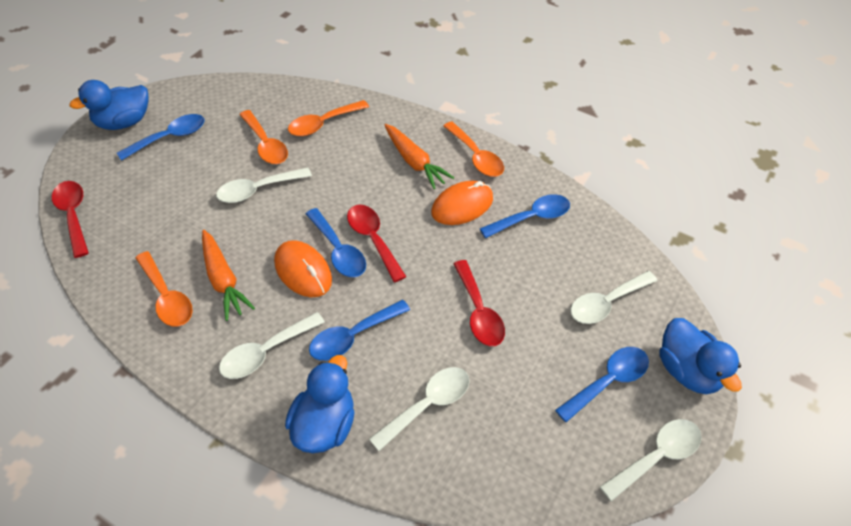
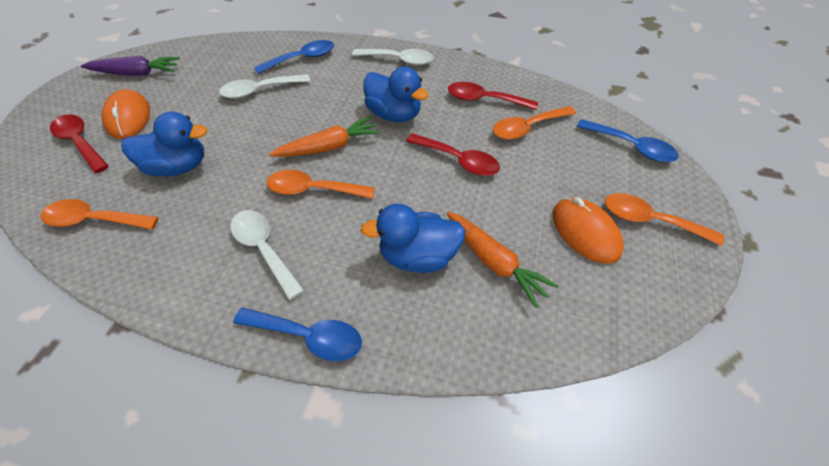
blue spoon: 5 -> 3
purple carrot: 0 -> 1
white spoon: 5 -> 3

